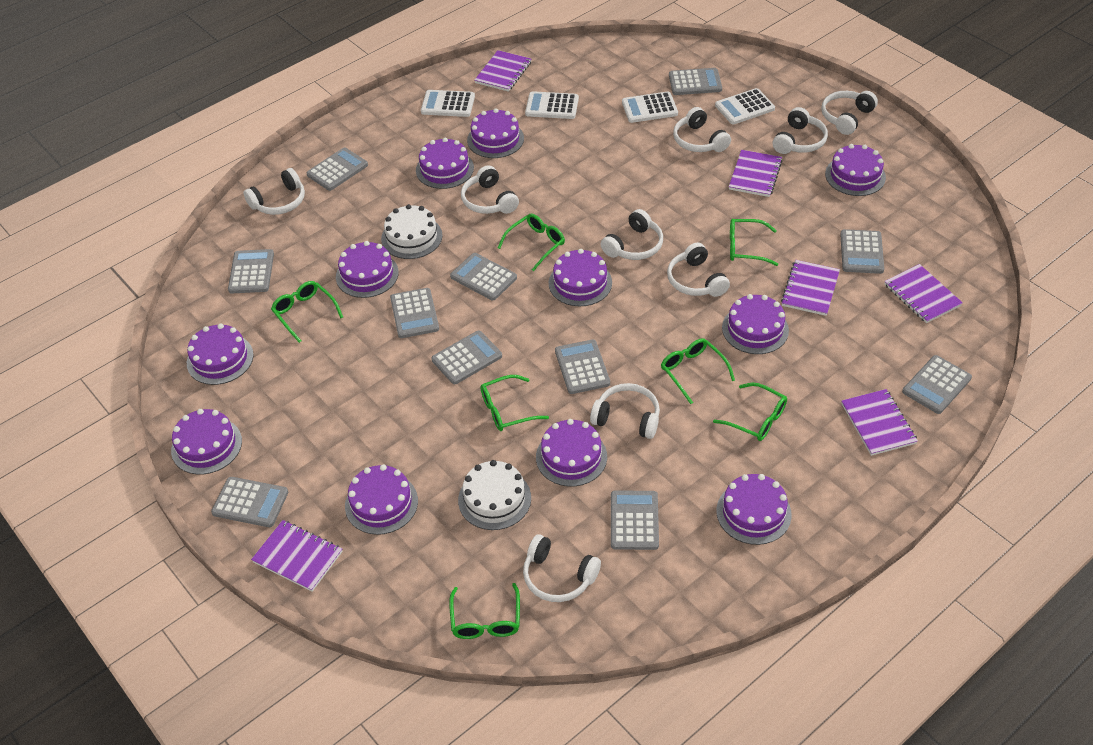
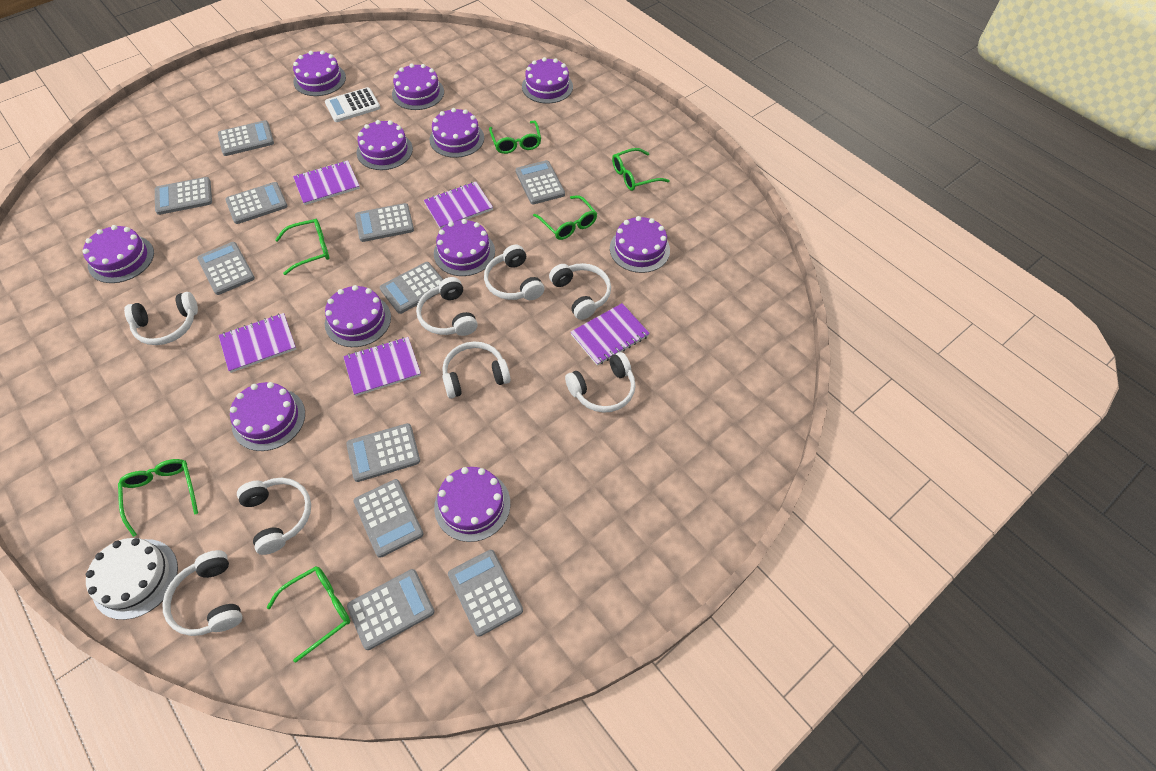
green glasses: 7 -> 6
purple notebook: 6 -> 5
white cake: 2 -> 1
white calculator: 4 -> 1
white headphones: 9 -> 8

